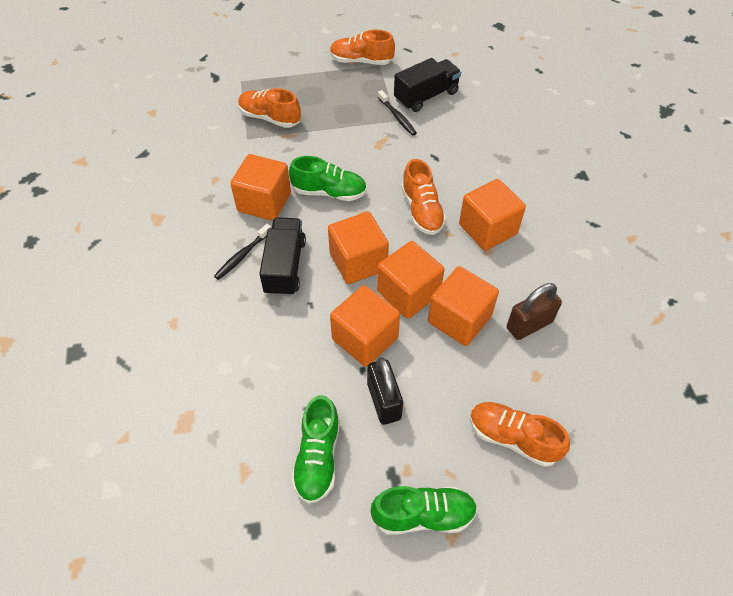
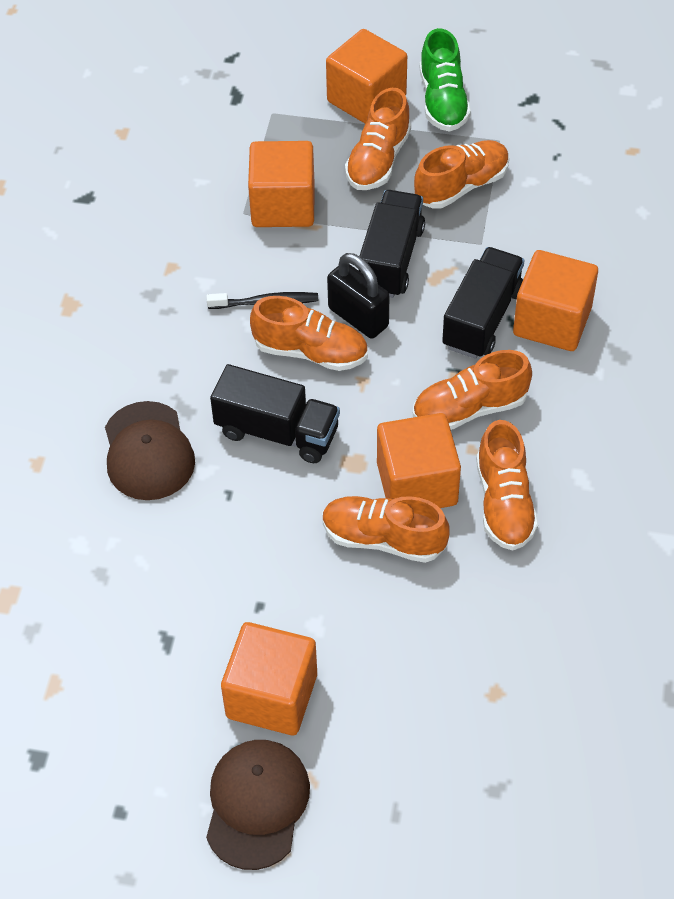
black toothbrush: 2 -> 1
black truck: 2 -> 3
brown cap: 0 -> 2
brown padlock: 1 -> 0
green shoe: 3 -> 1
orange cube: 6 -> 5
orange shoe: 4 -> 6

